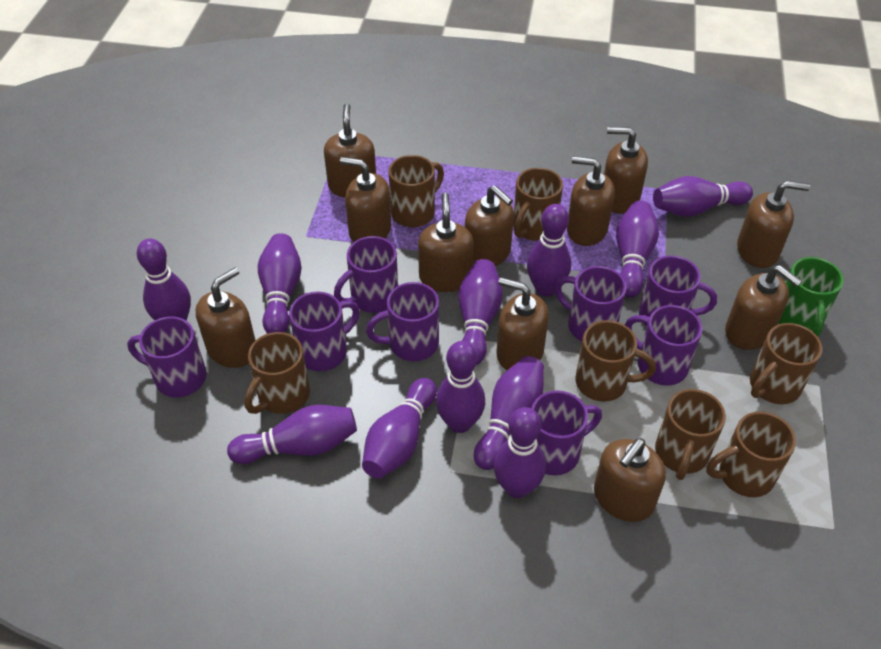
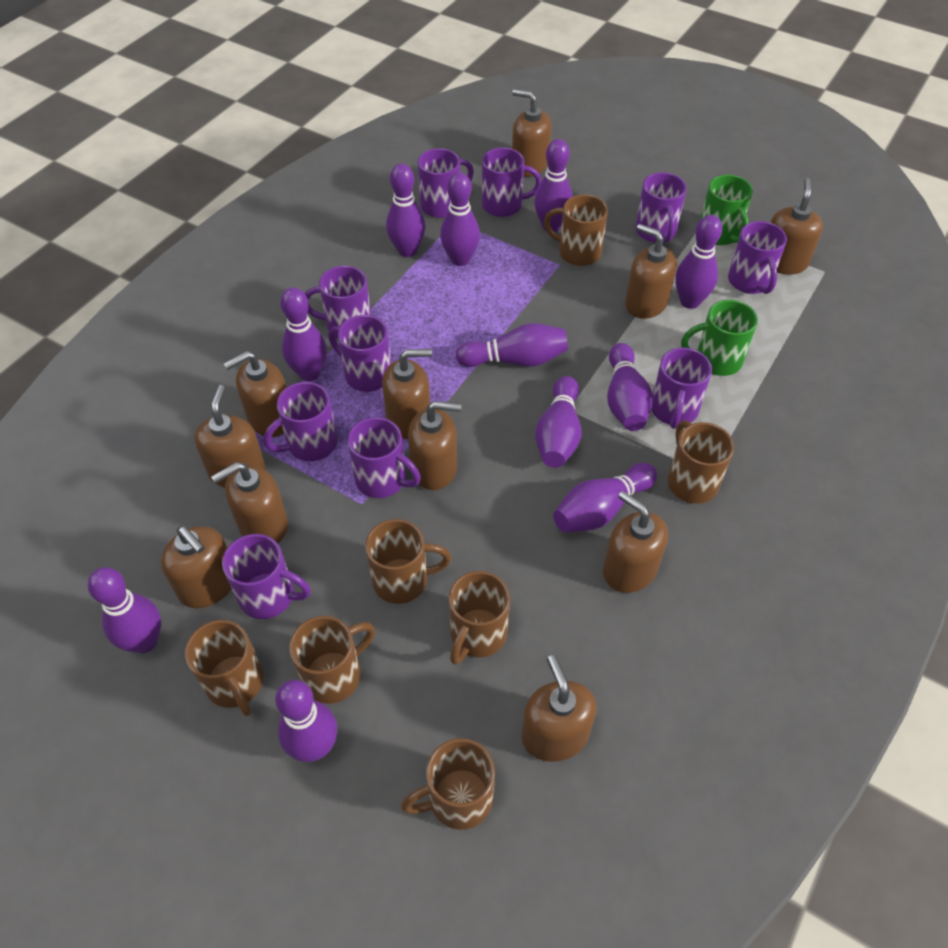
green mug: 1 -> 2
purple mug: 8 -> 10

